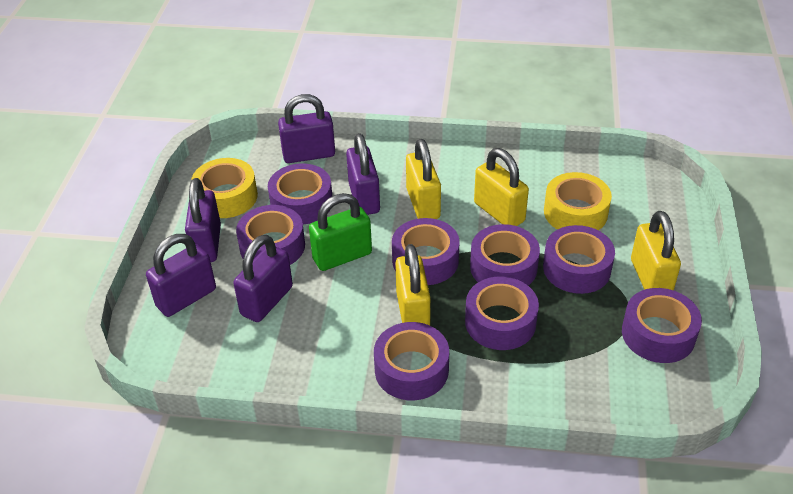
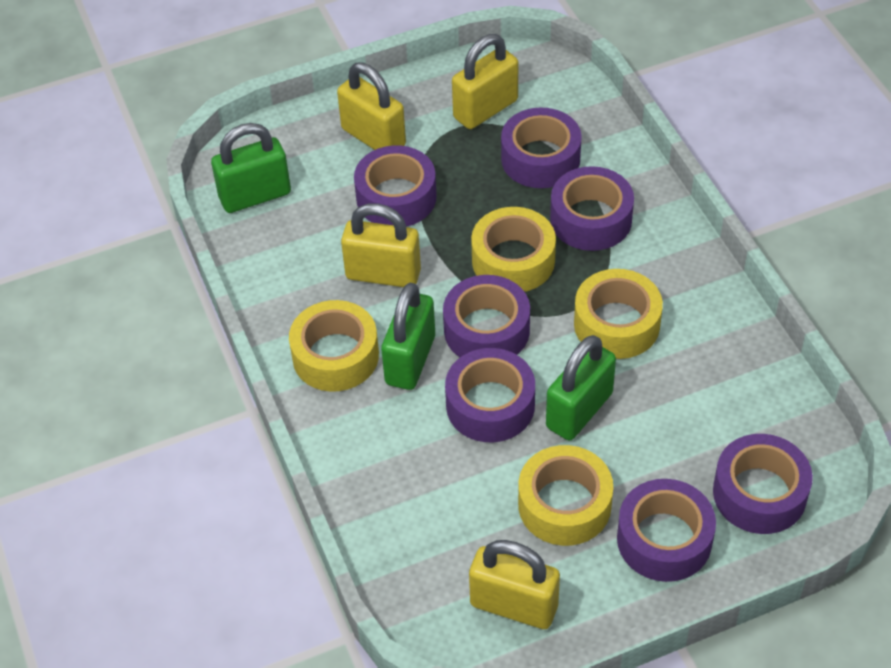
green padlock: 1 -> 3
purple padlock: 5 -> 0
purple tape: 8 -> 7
yellow tape: 2 -> 4

